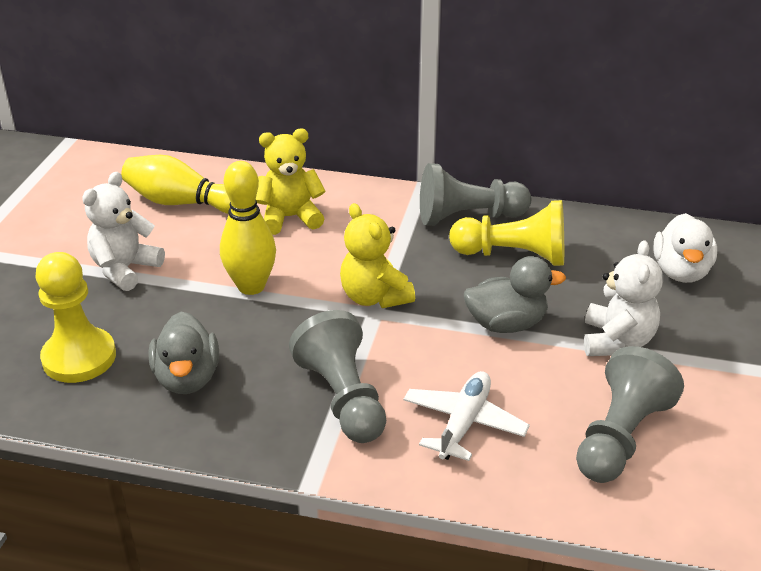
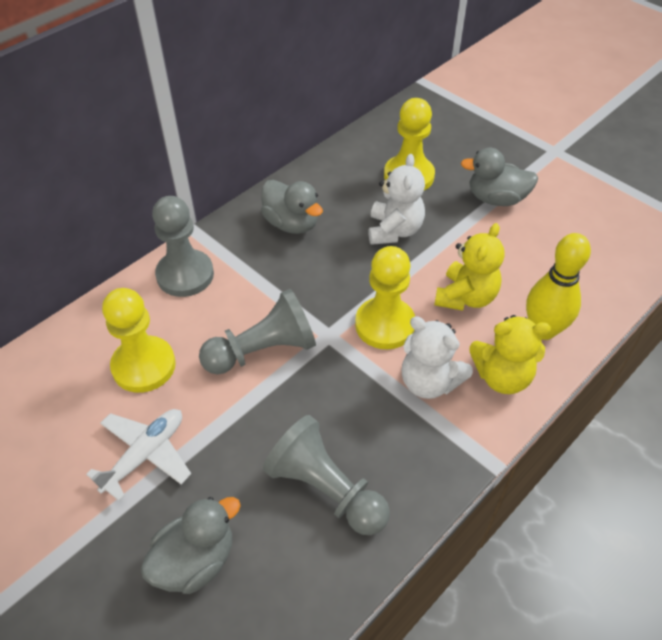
grey duck: 2 -> 3
white duck: 1 -> 0
yellow bowling pin: 2 -> 1
yellow pawn: 2 -> 3

